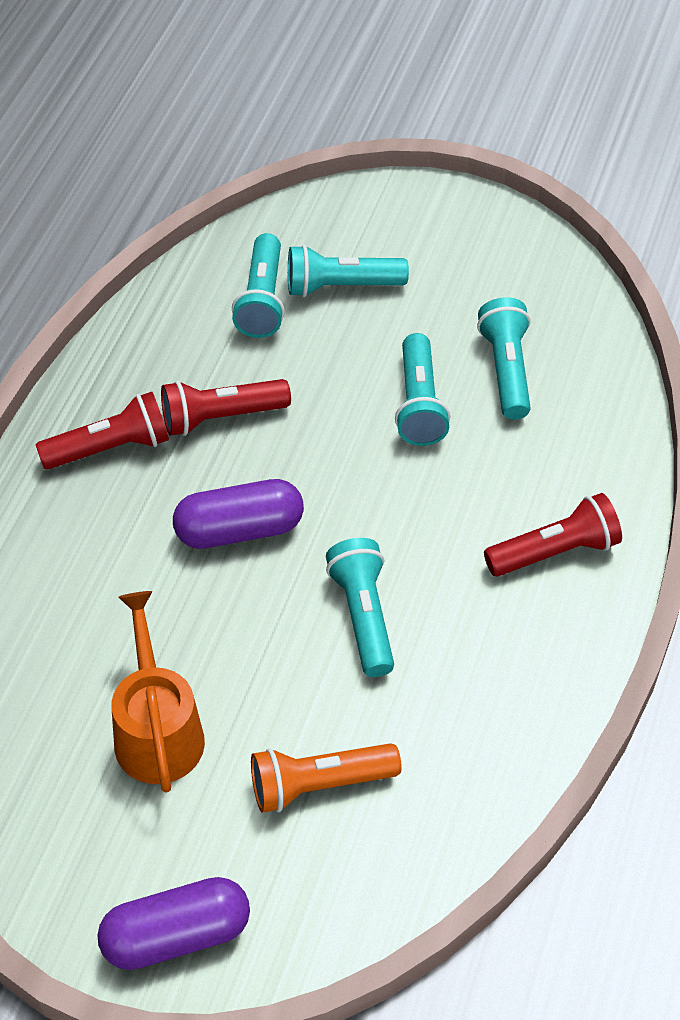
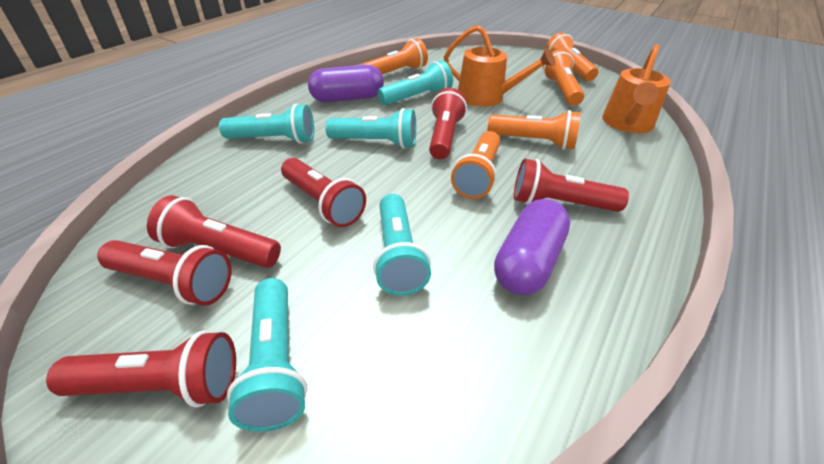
orange flashlight: 1 -> 5
orange watering can: 1 -> 2
red flashlight: 3 -> 6

